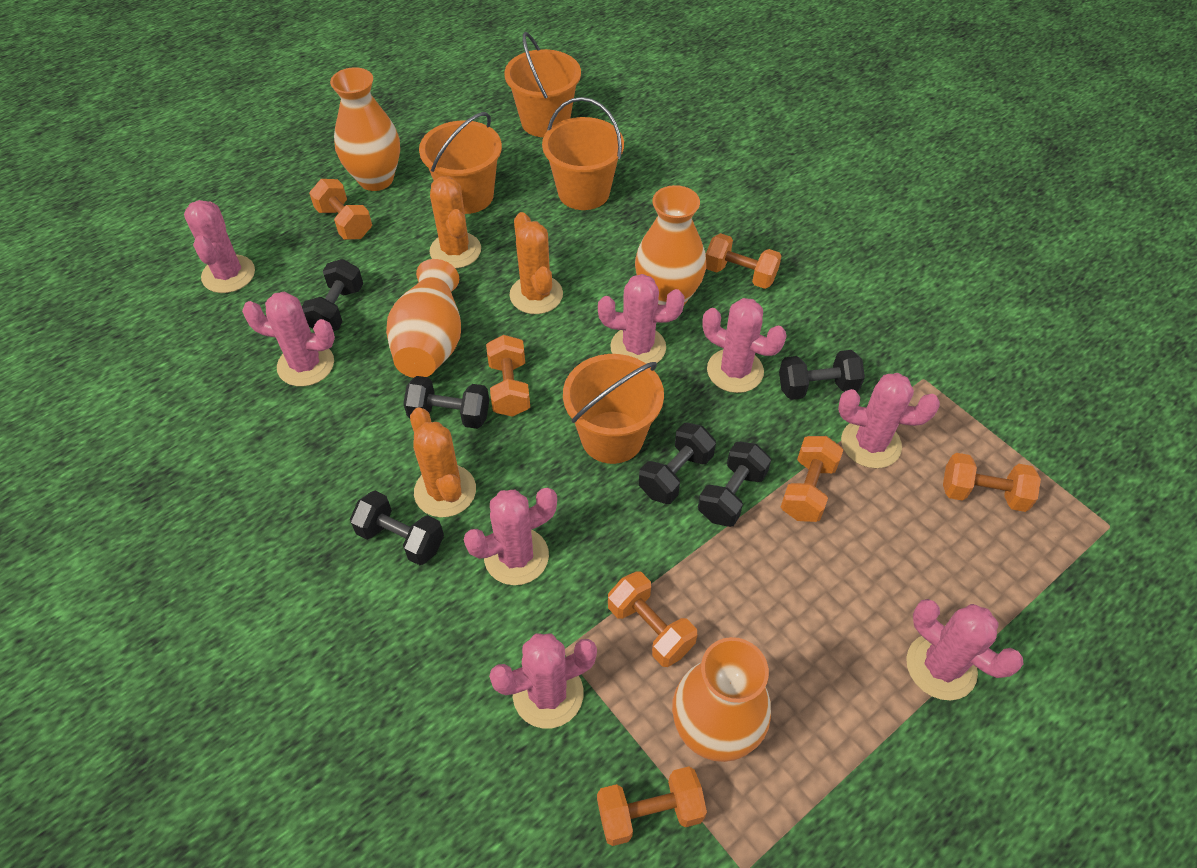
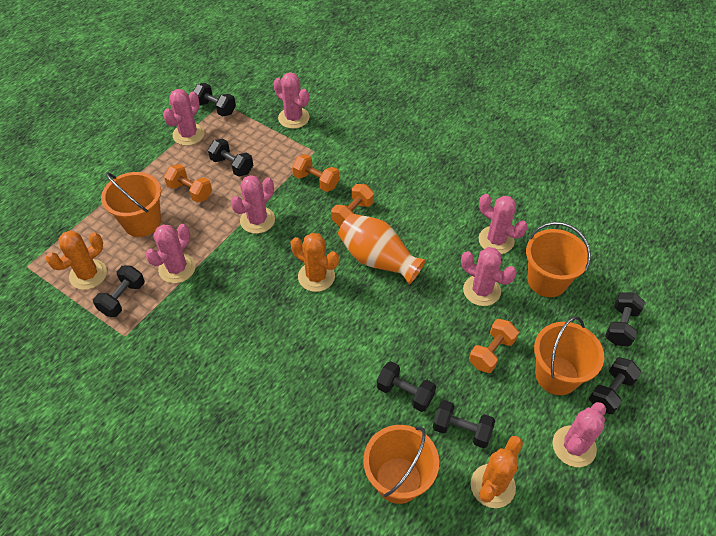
black dumbbell: 6 -> 7
orange dumbbell: 7 -> 4
orange vase: 4 -> 1
pink cactus: 8 -> 7

